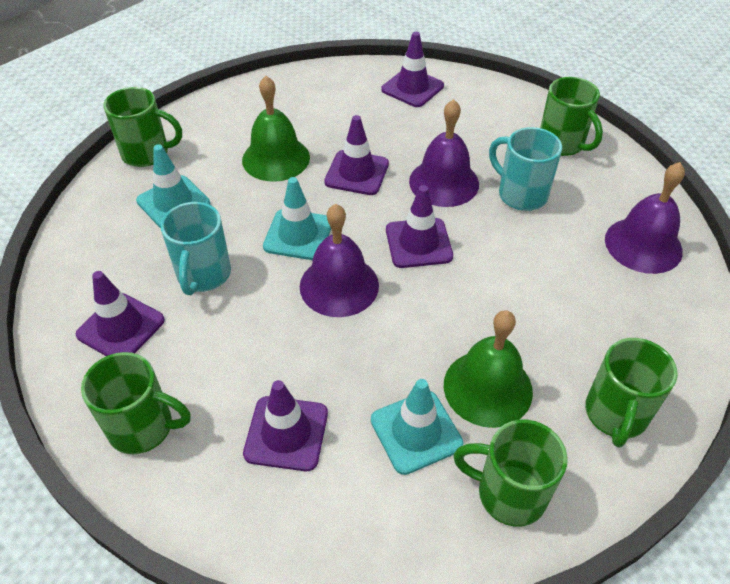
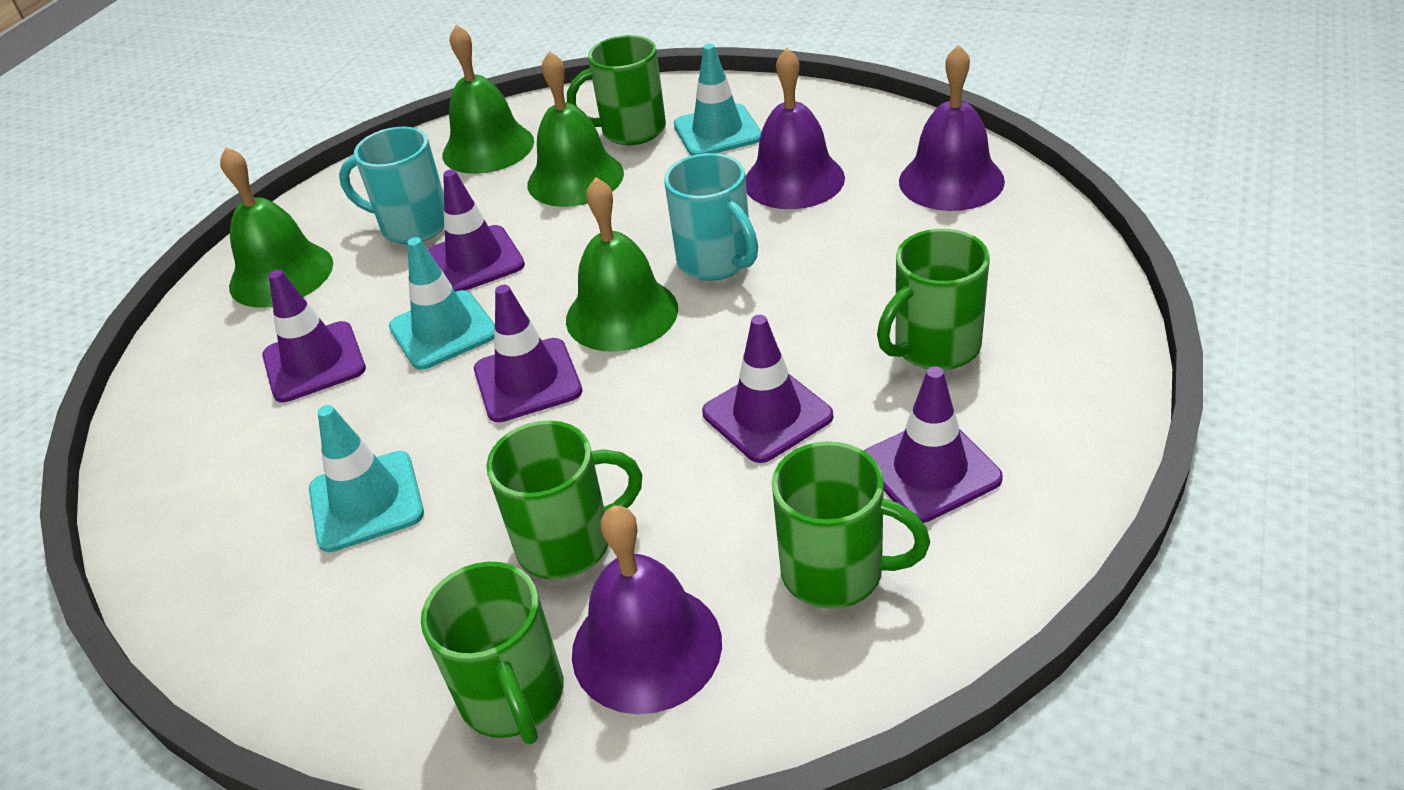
green bell: 2 -> 4

